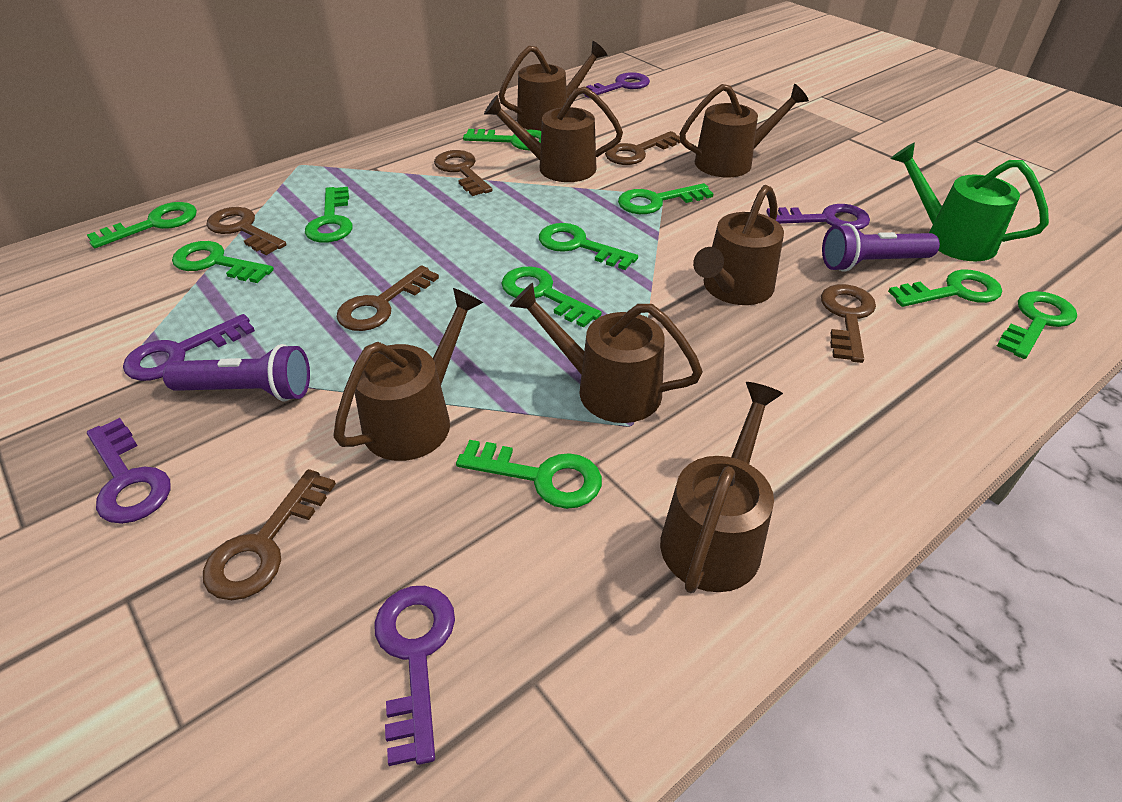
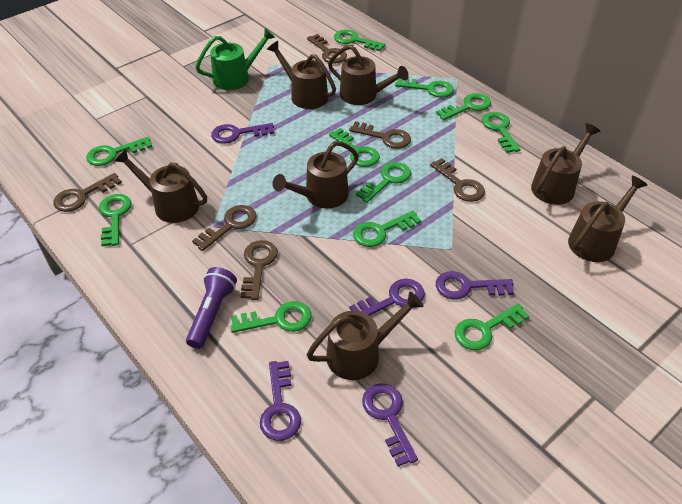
green key: 10 -> 11
purple flashlight: 2 -> 1

